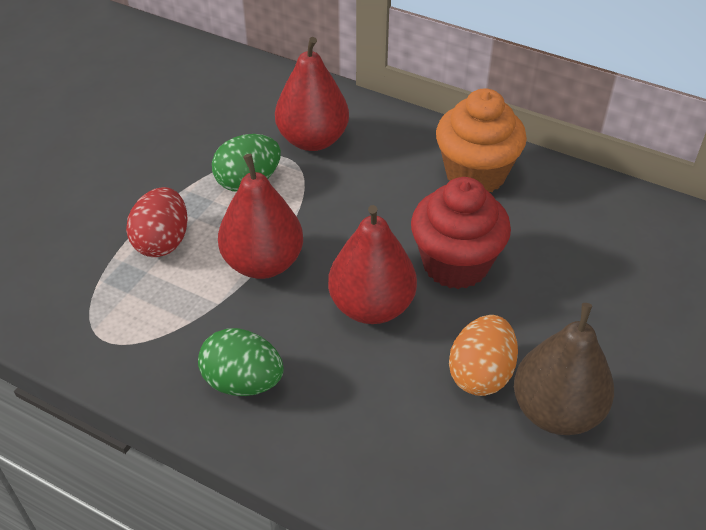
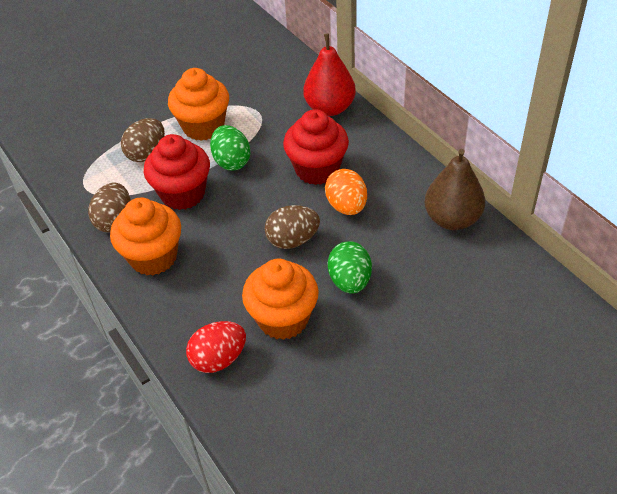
brown egg: 0 -> 3
orange cupcake: 1 -> 3
red cupcake: 1 -> 2
red pear: 3 -> 1

